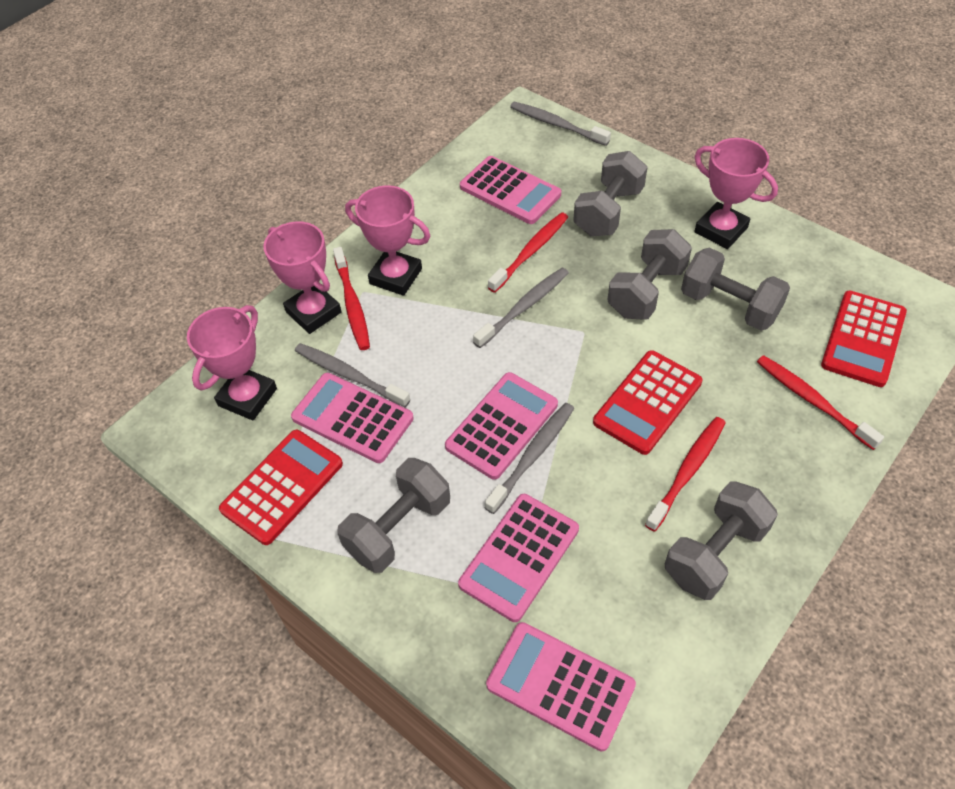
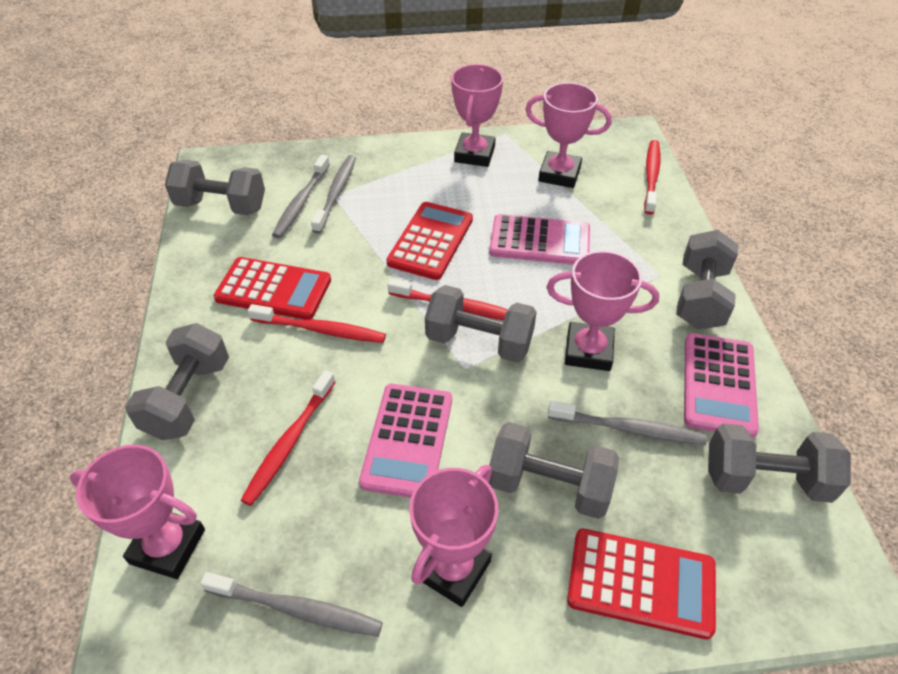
grey dumbbell: 5 -> 6
pink calculator: 5 -> 3
pink trophy: 4 -> 5

